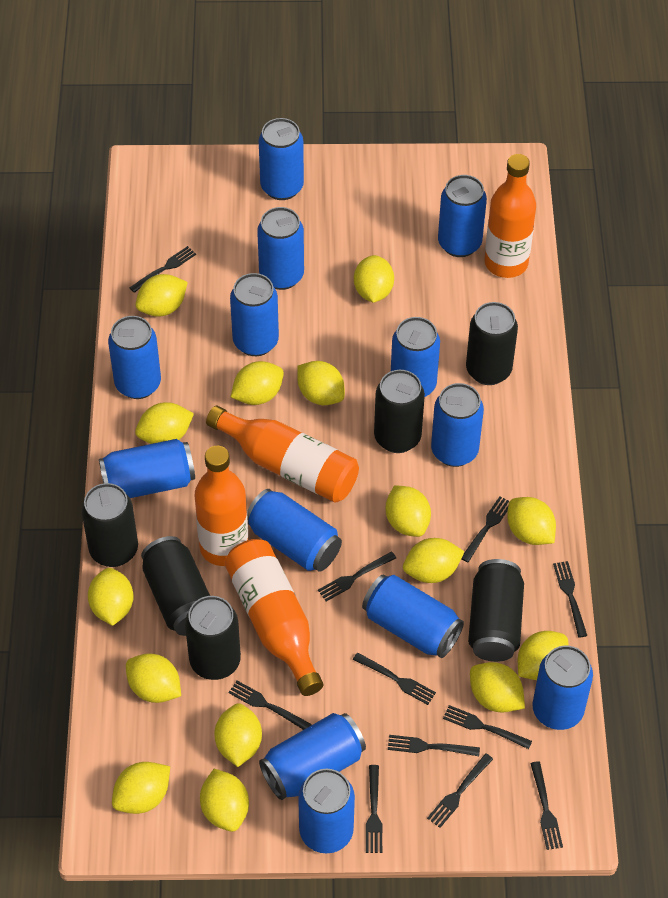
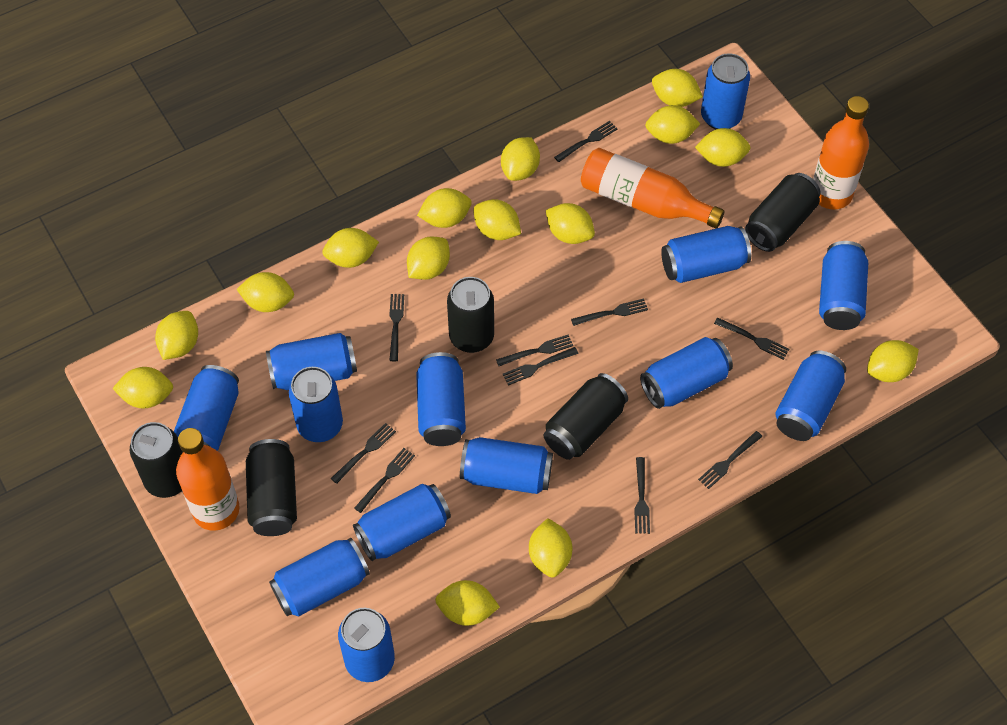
black can: 6 -> 5
black fork: 11 -> 10
orange bottle: 4 -> 3

